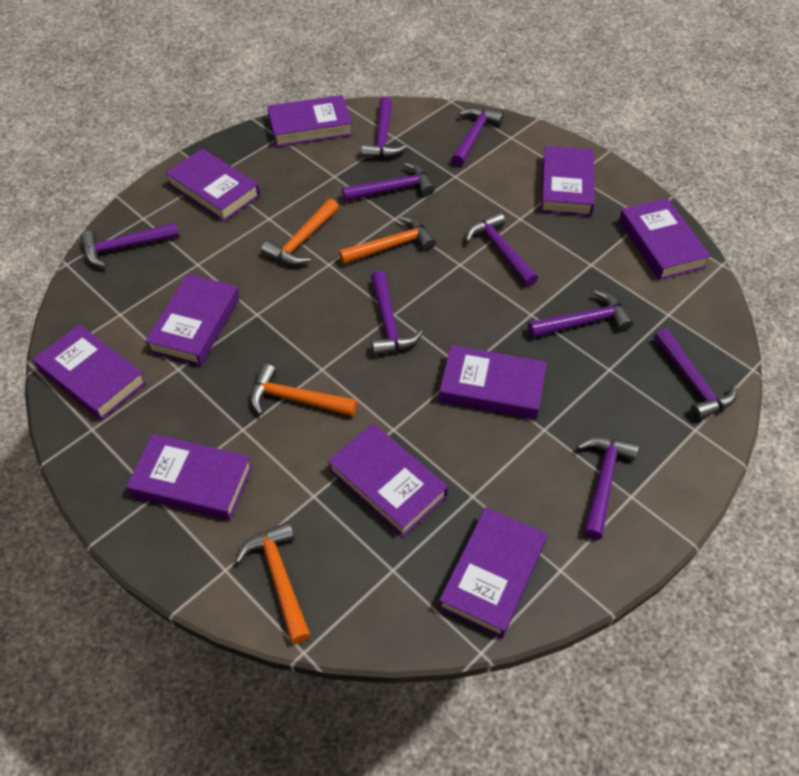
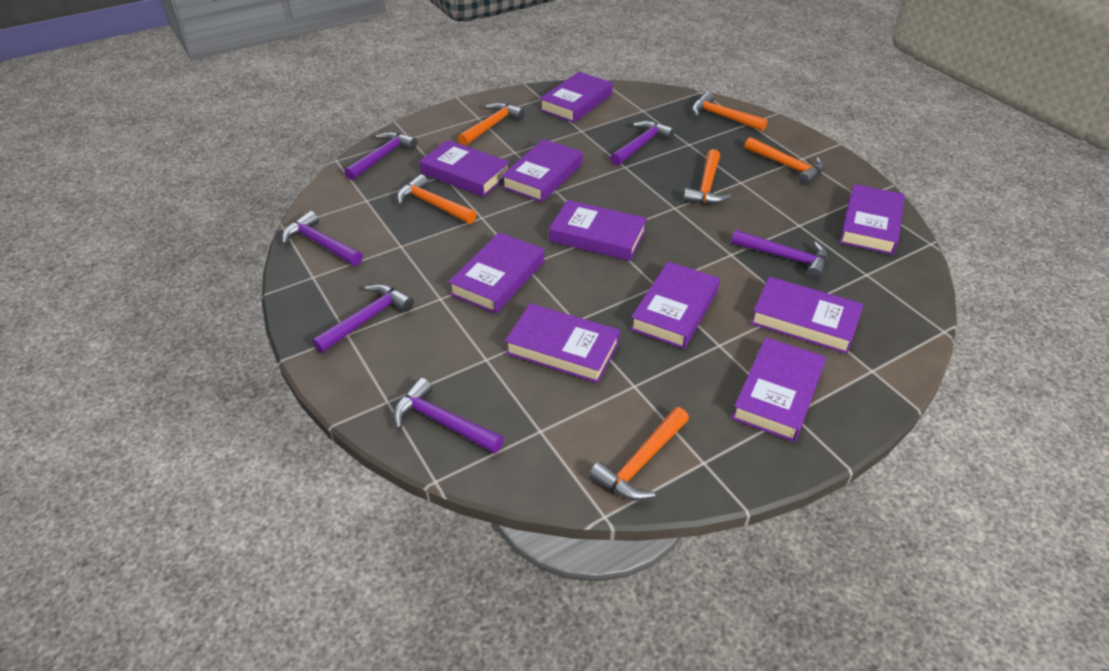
orange hammer: 4 -> 6
purple hammer: 9 -> 6

